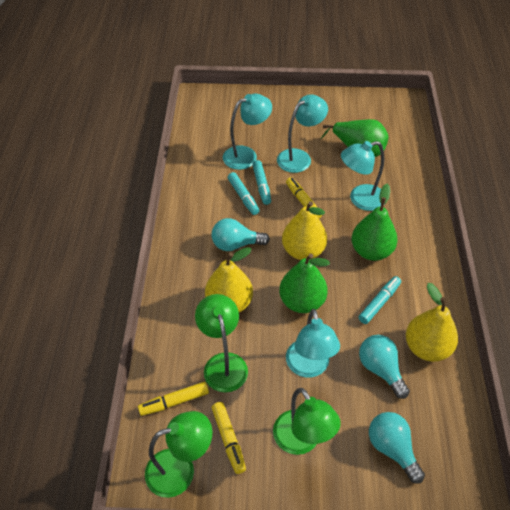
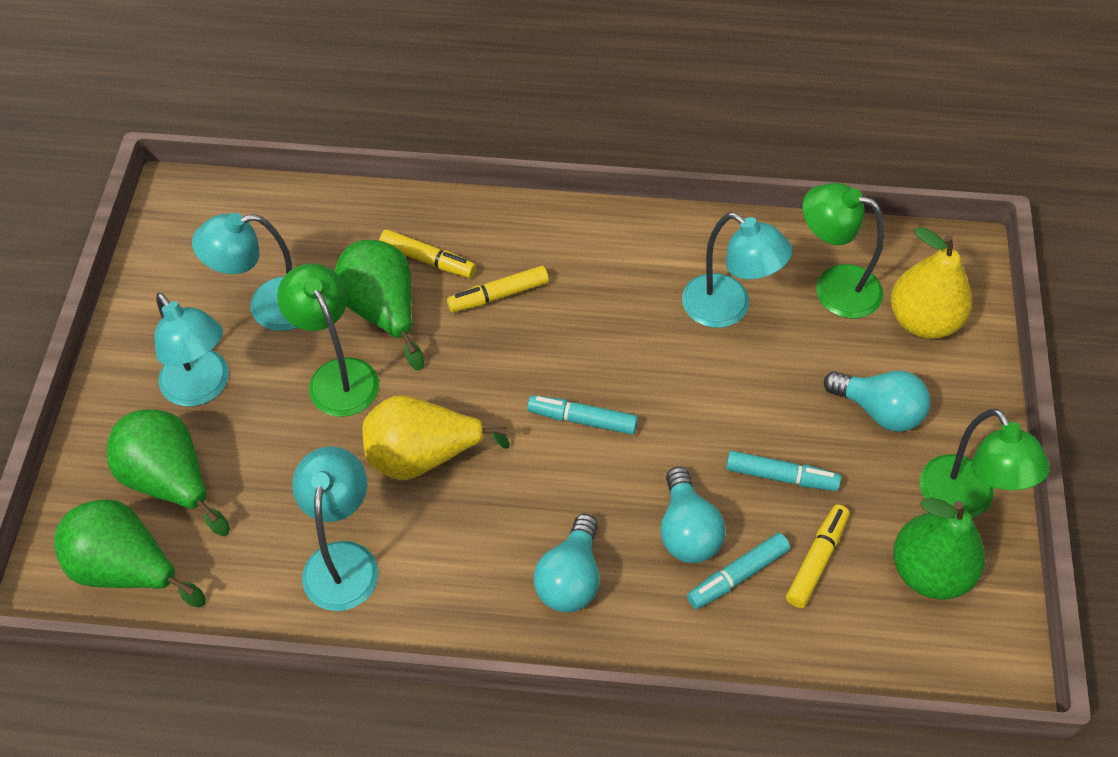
green pear: 3 -> 4
yellow pear: 3 -> 2

